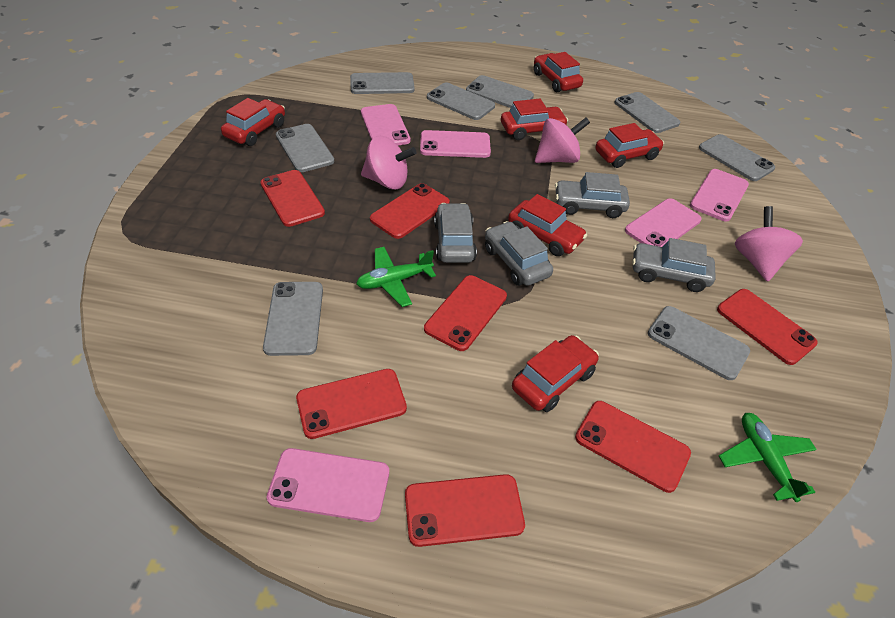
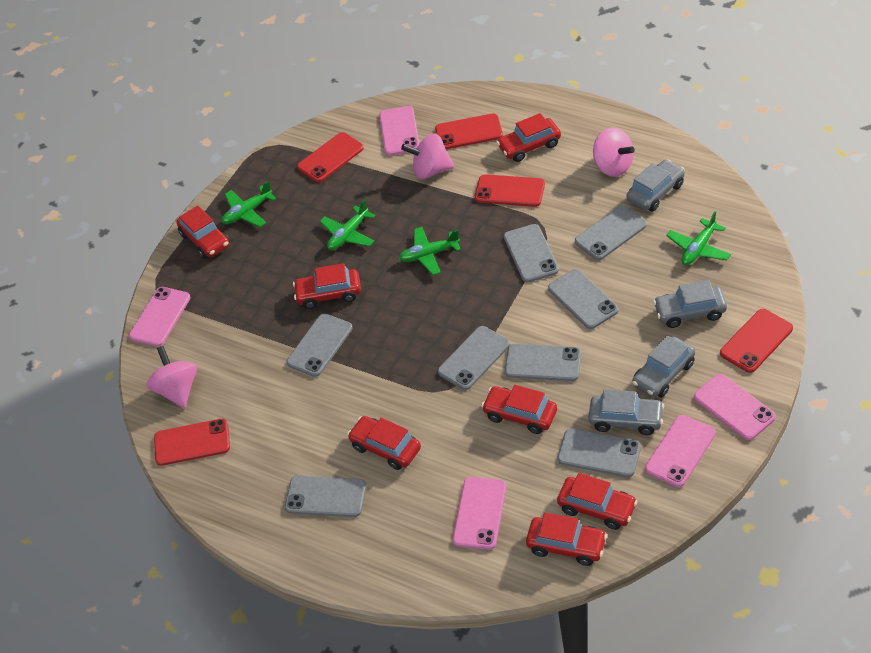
green plane: 2 -> 4
red car: 6 -> 7
red phone: 7 -> 5

